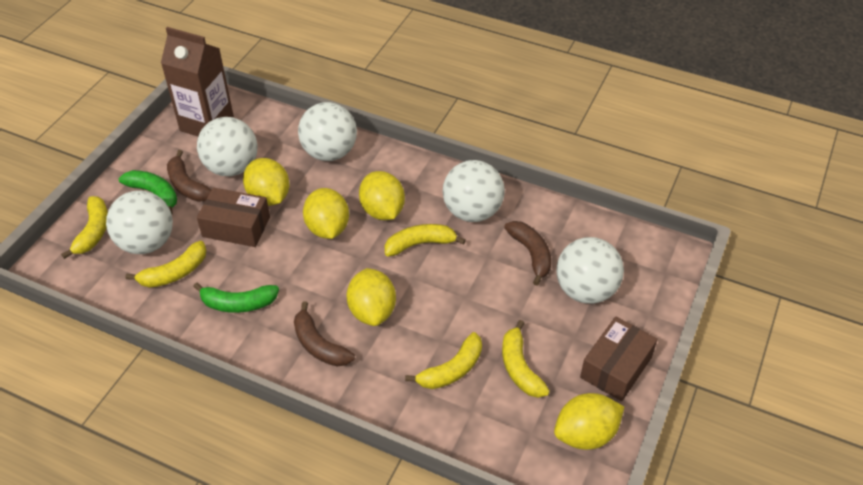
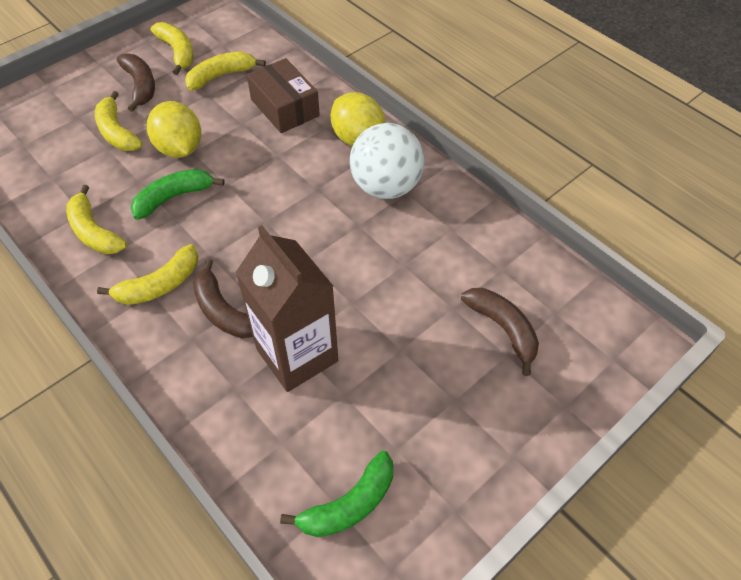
brown box: 2 -> 1
white ball: 5 -> 1
yellow lemon: 5 -> 2

